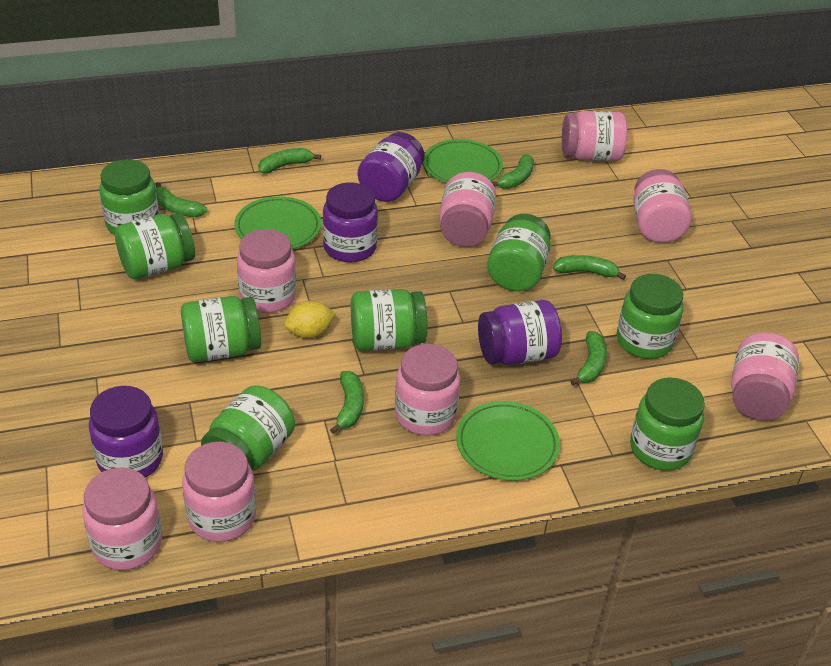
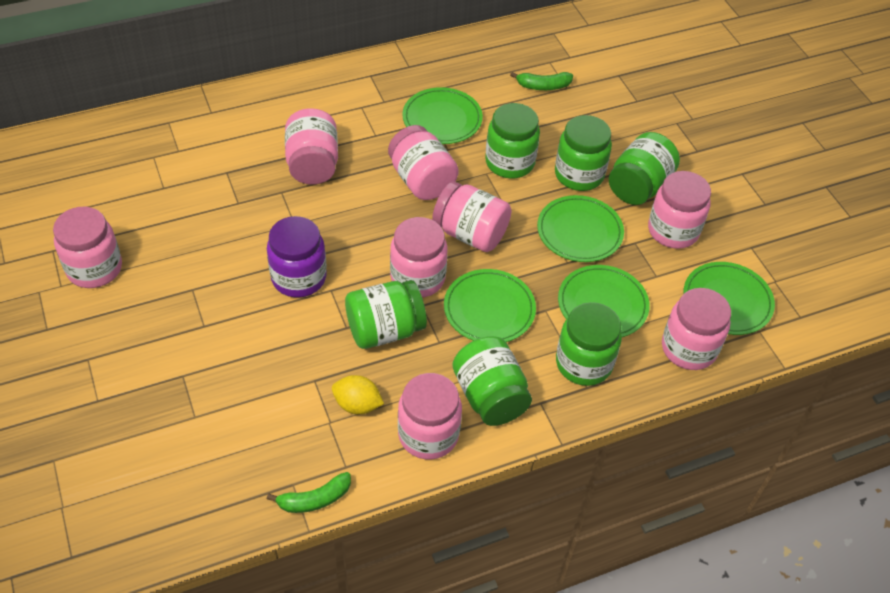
green banana: 6 -> 2
green jar: 8 -> 6
green plate: 3 -> 5
purple jar: 4 -> 1

